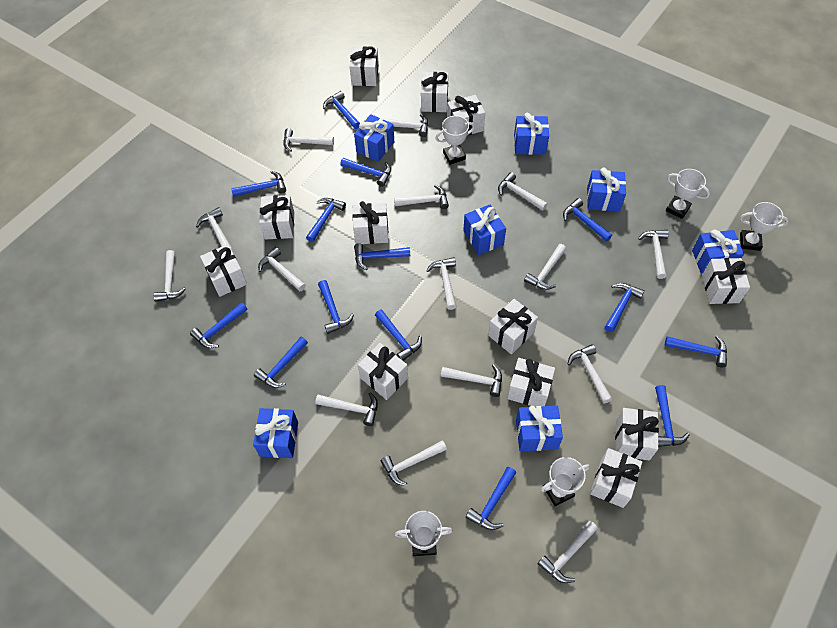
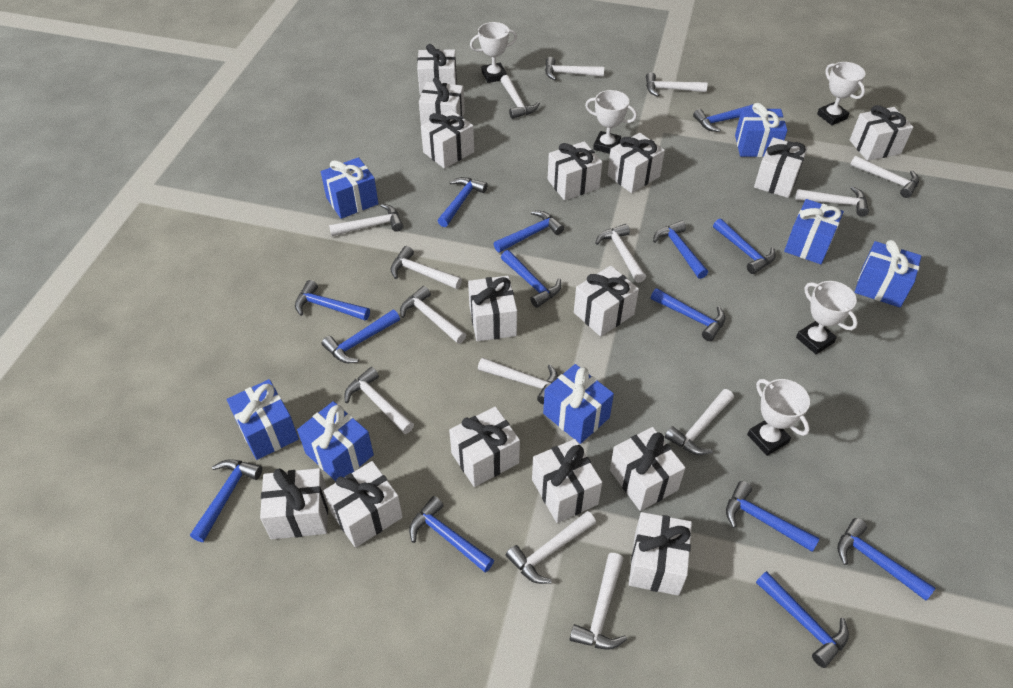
white gift: 12 -> 15
white hammer: 15 -> 14

